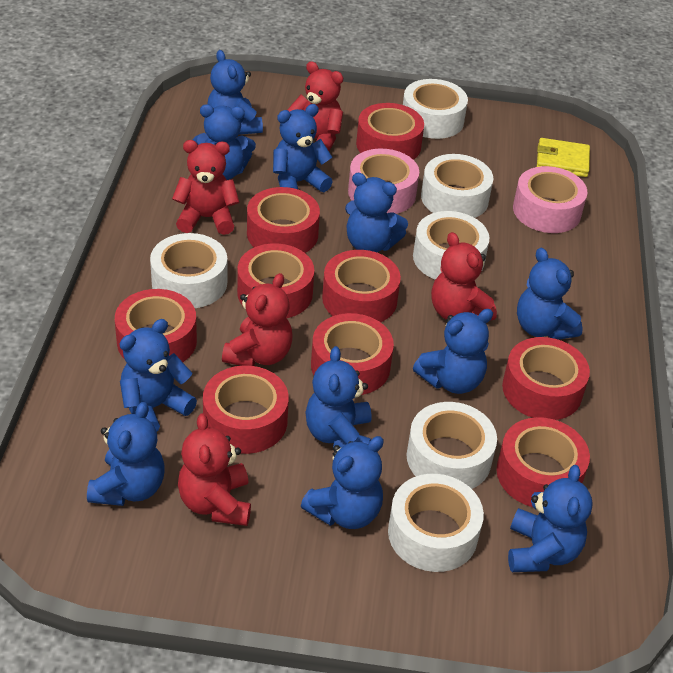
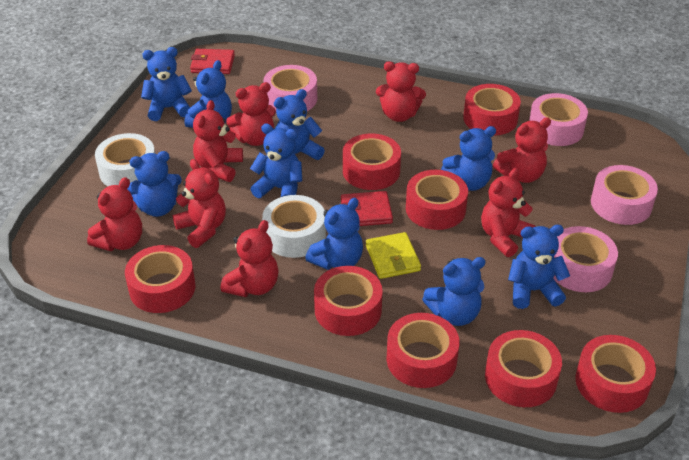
blue teddy bear: 11 -> 9
pink tape: 2 -> 4
red tape: 9 -> 8
red teddy bear: 5 -> 8
red wallet: 0 -> 2
white tape: 6 -> 2

